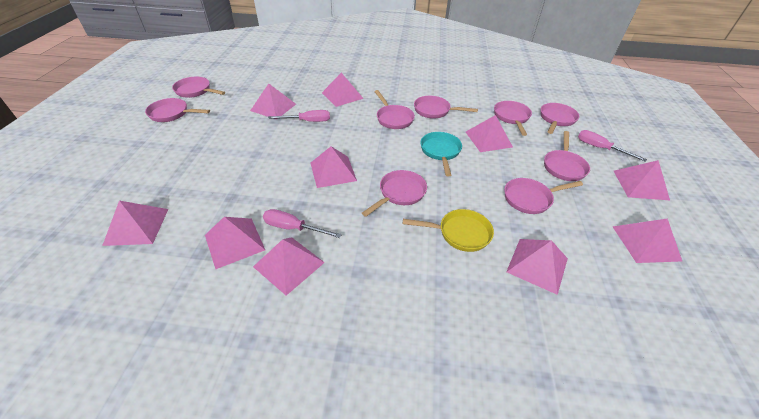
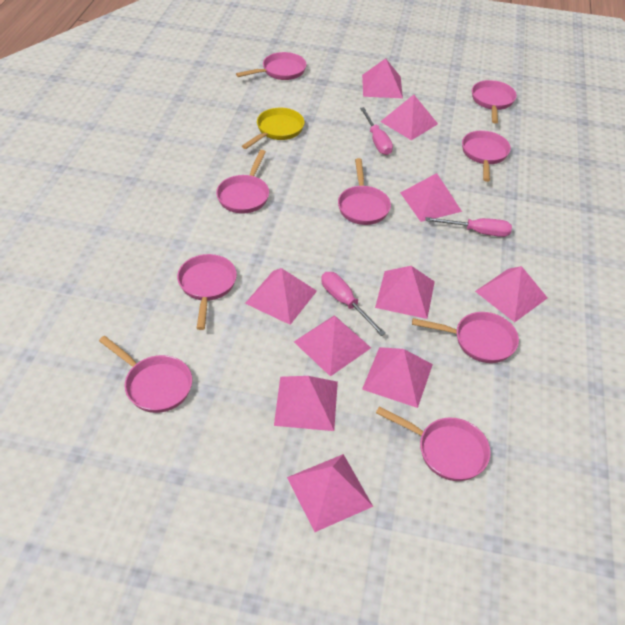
turquoise pan: 1 -> 0

